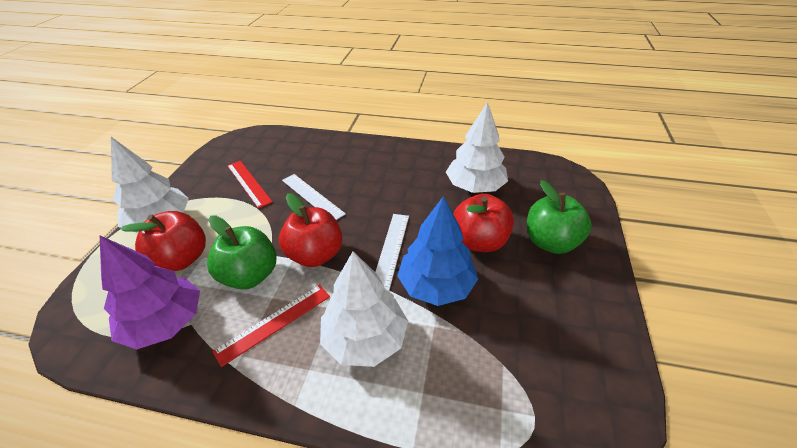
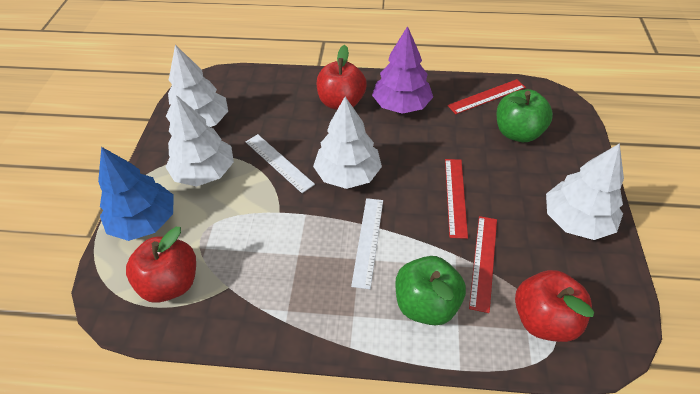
red ruler: 2 -> 3
white tree: 3 -> 4

